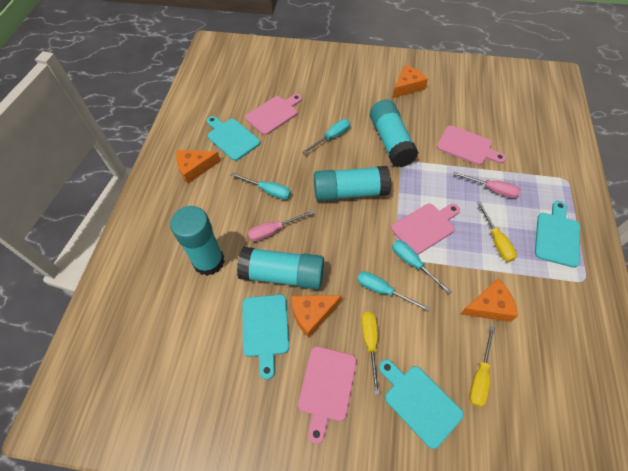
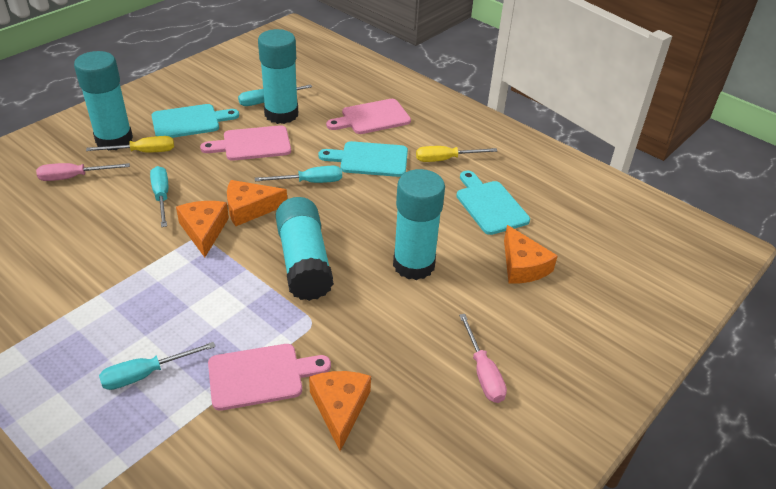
pink cutting board: 4 -> 3
turquoise cutting board: 4 -> 3
yellow screwdriver: 3 -> 2

